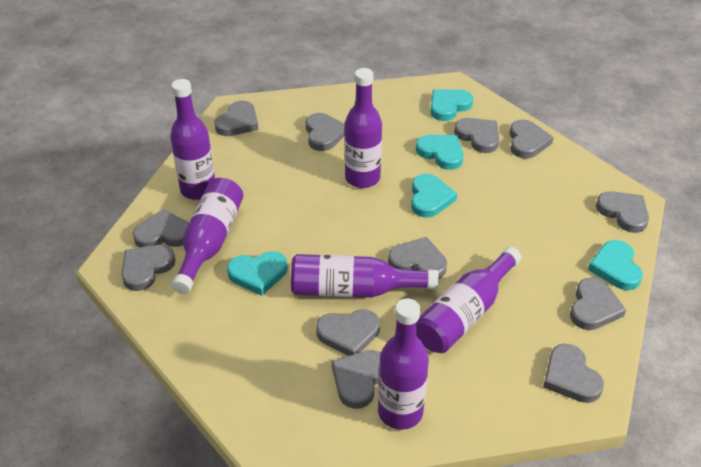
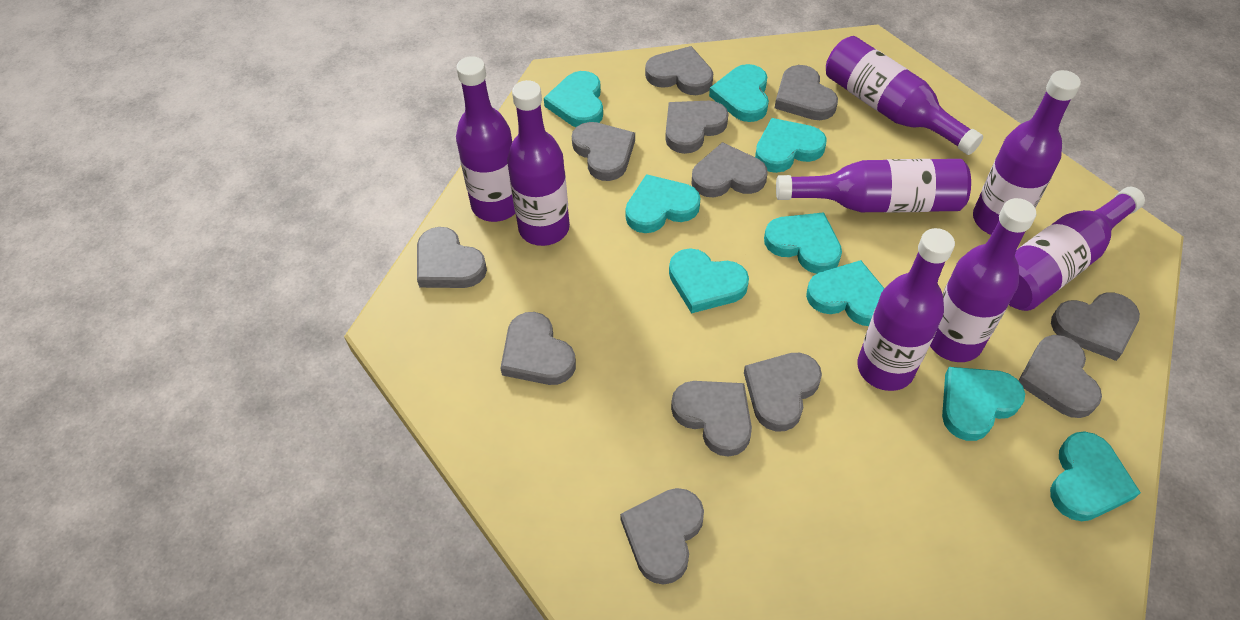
purple bottle: 6 -> 8
turquoise heart: 5 -> 9

